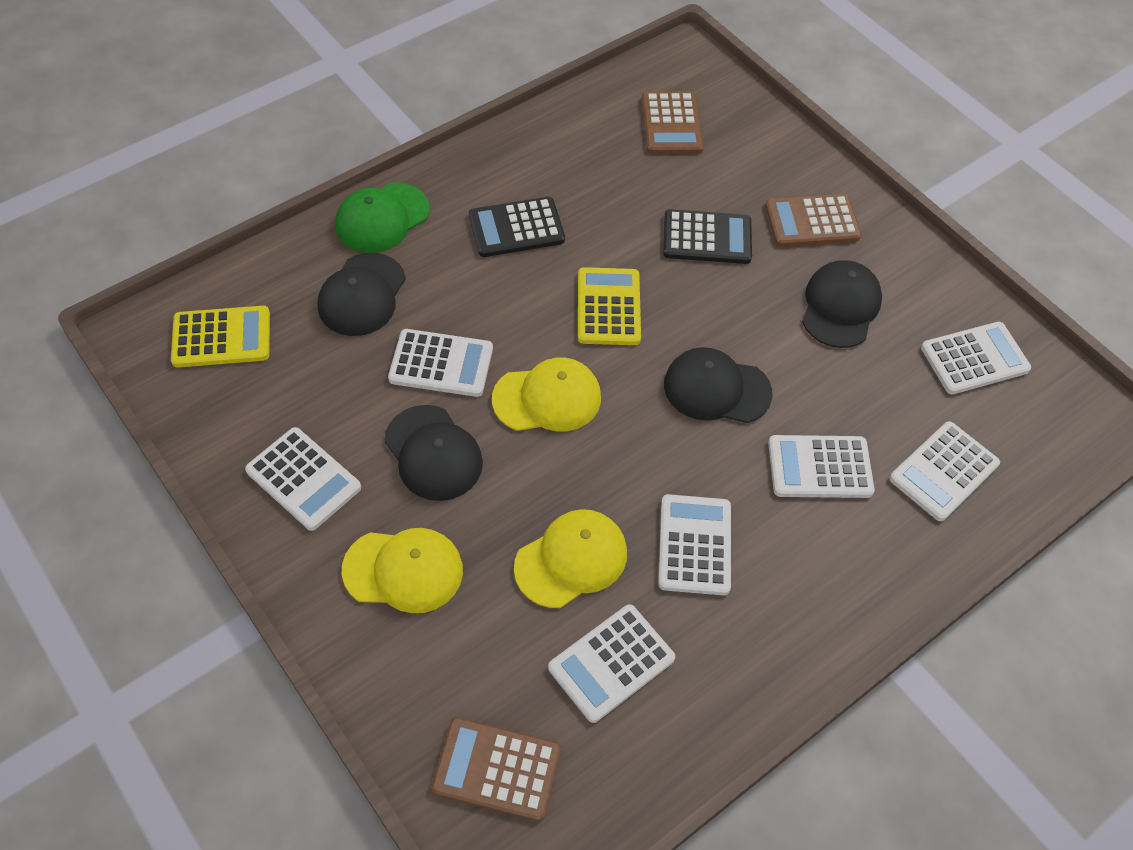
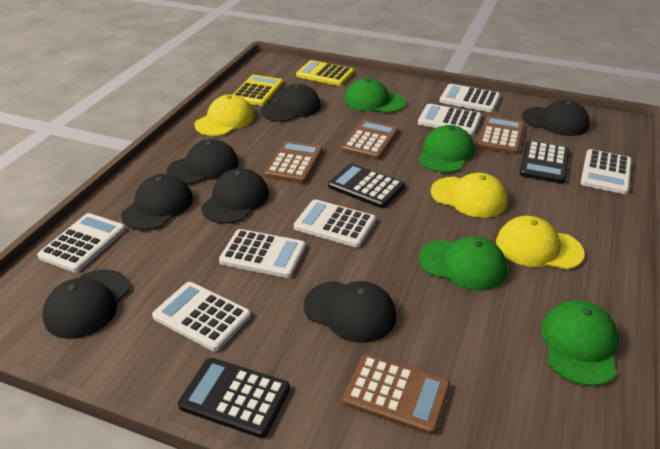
black calculator: 2 -> 3
black cap: 4 -> 7
brown calculator: 3 -> 4
green cap: 1 -> 4

